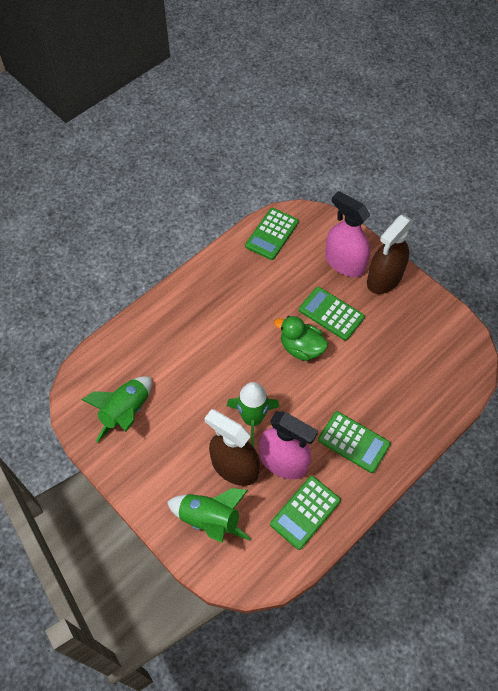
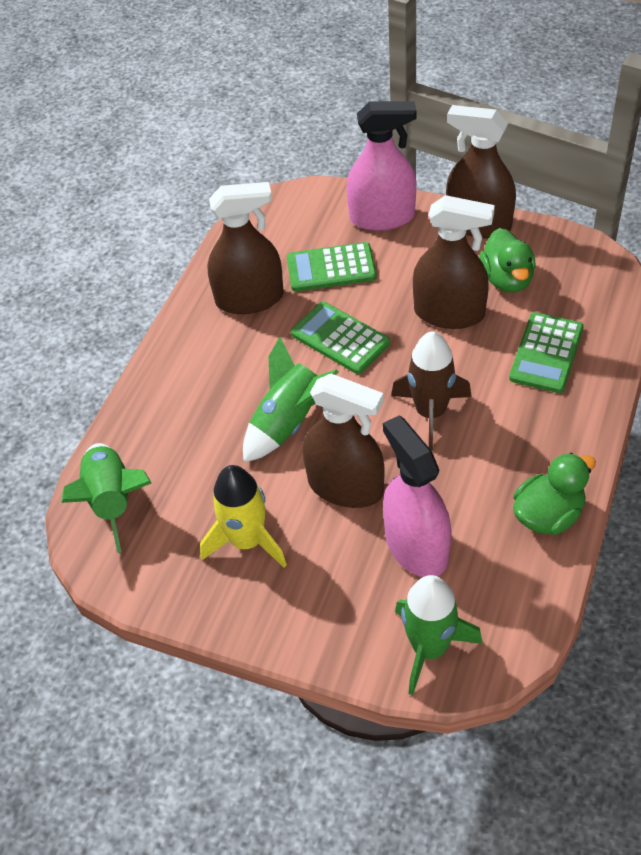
brown rocket: 0 -> 1
brown spray bottle: 2 -> 4
green calculator: 4 -> 3
green duck: 1 -> 2
yellow rocket: 0 -> 1

